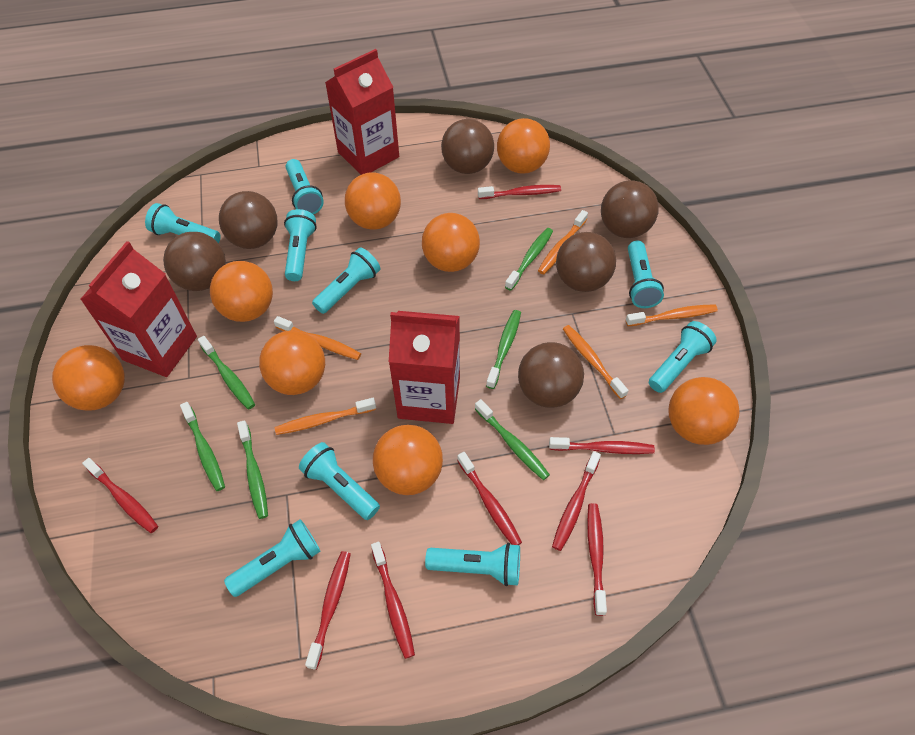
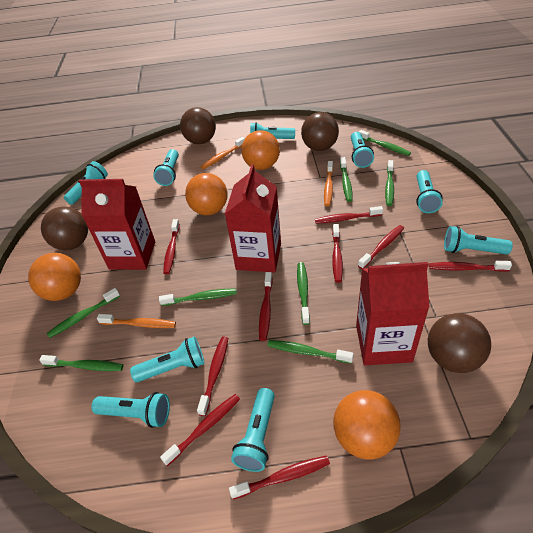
brown ball: 6 -> 4
green toothbrush: 6 -> 8
orange ball: 8 -> 4
orange toothbrush: 5 -> 3
red toothbrush: 8 -> 9

